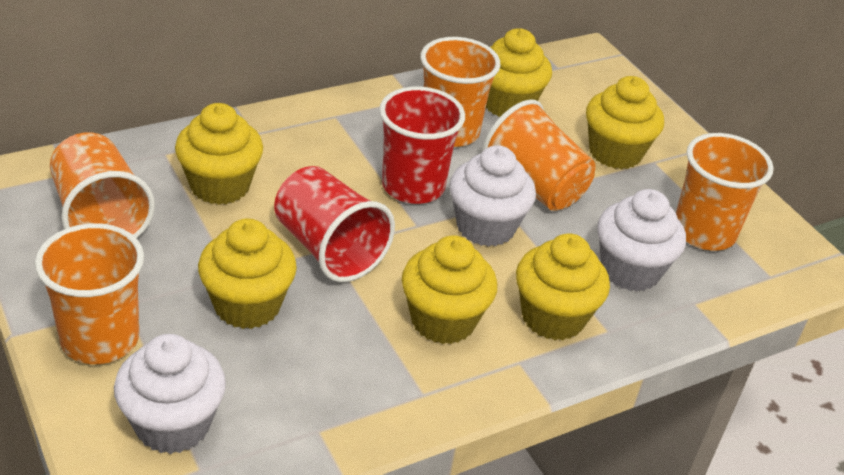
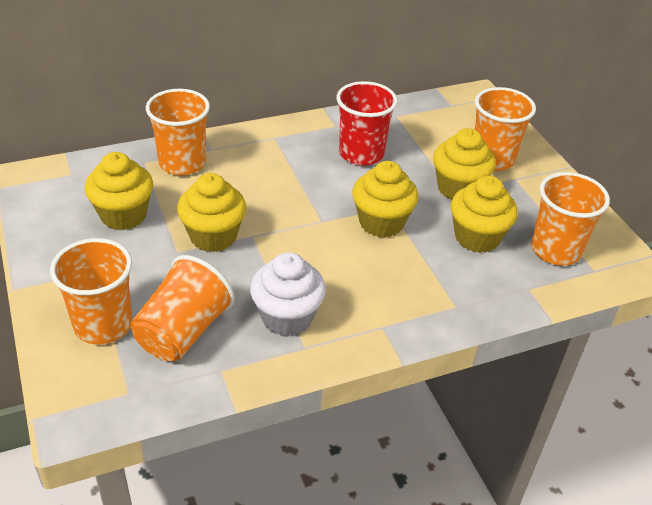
red cup: 2 -> 1
white cupcake: 3 -> 1
yellow cupcake: 6 -> 5

